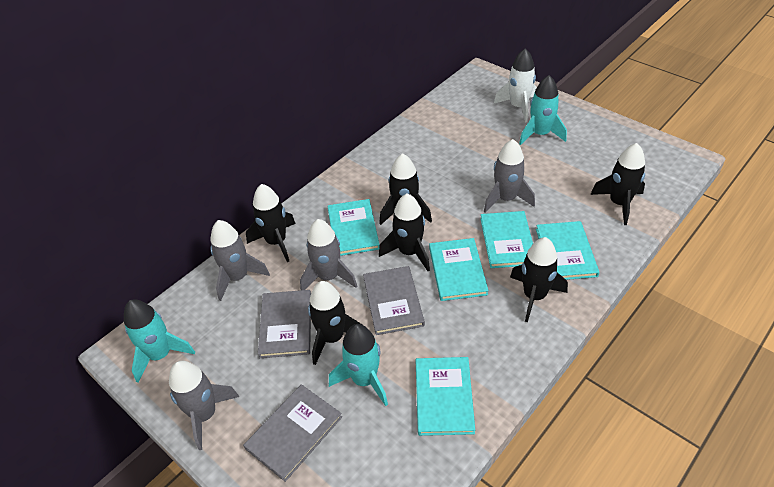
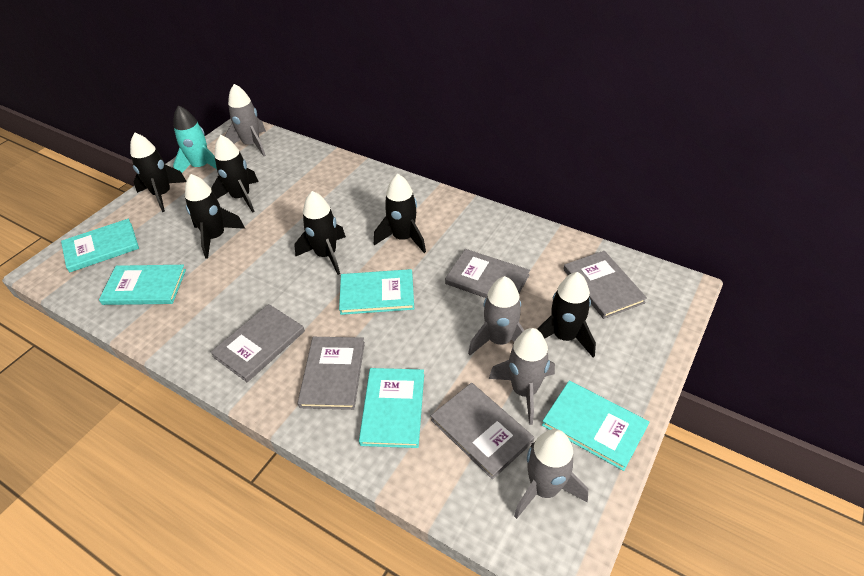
grey book: 3 -> 5
turquoise rocket: 3 -> 1
white rocket: 1 -> 0

